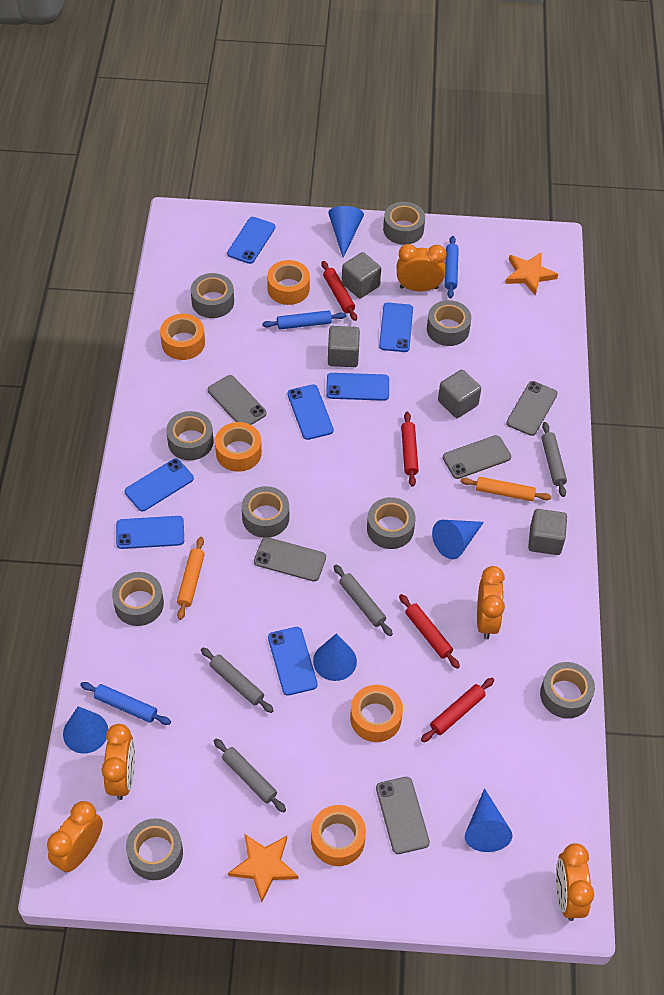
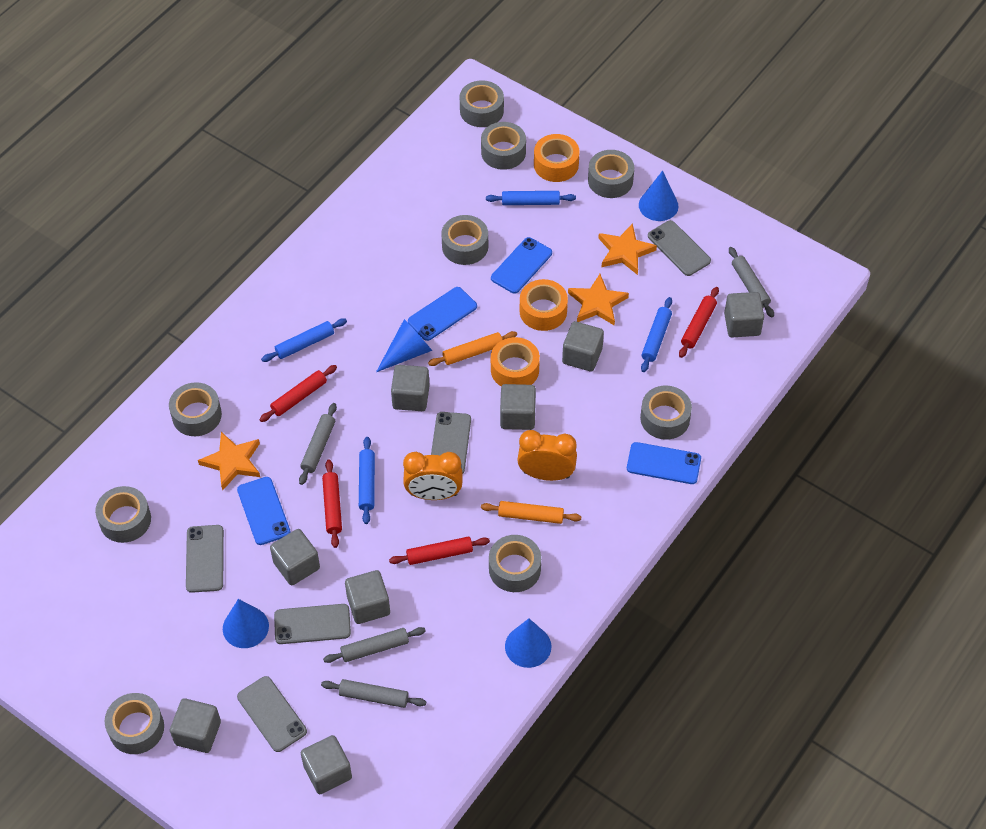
blue cone: 5 -> 4
blue phone: 7 -> 4
blue rolling pin: 3 -> 4
grey cube: 4 -> 8
orange clock: 5 -> 2
orange star: 2 -> 3
orange tape: 5 -> 3

